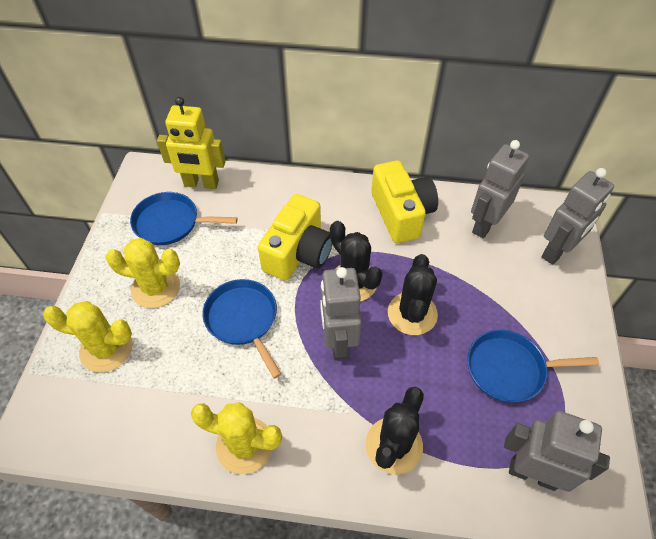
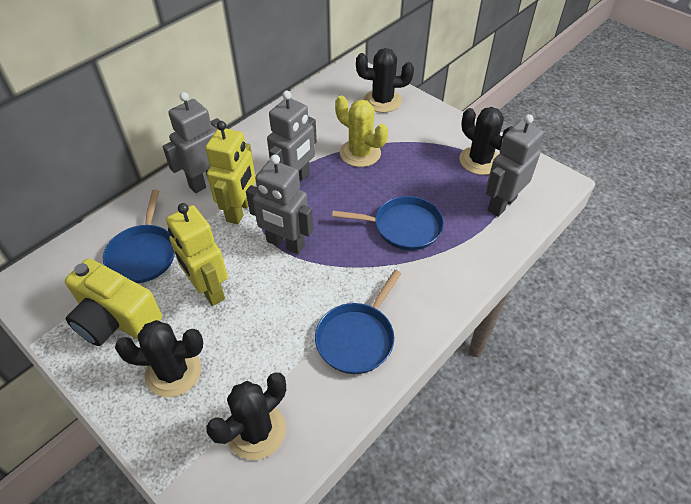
black cactus: 3 -> 4
yellow cactus: 3 -> 1
yellow camera: 2 -> 1
yellow robot: 1 -> 2

